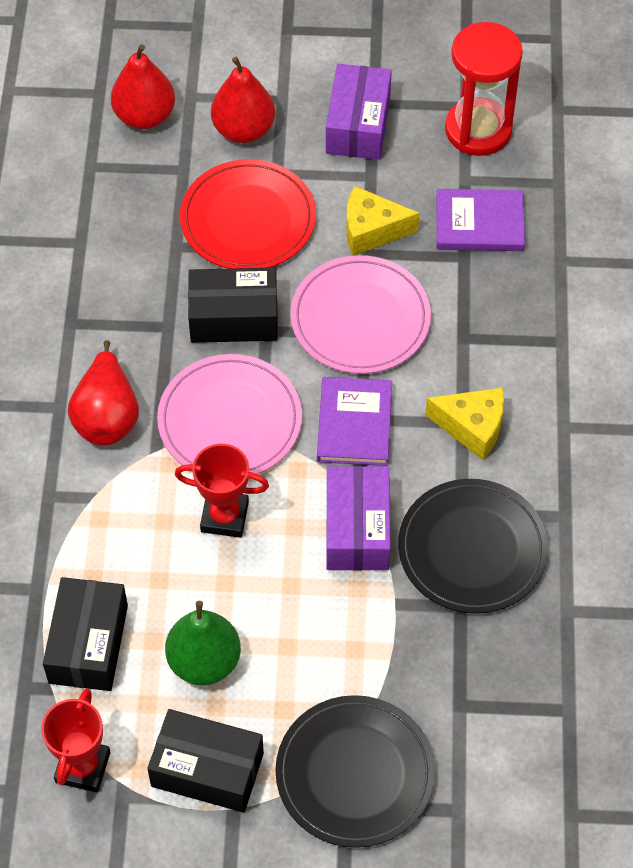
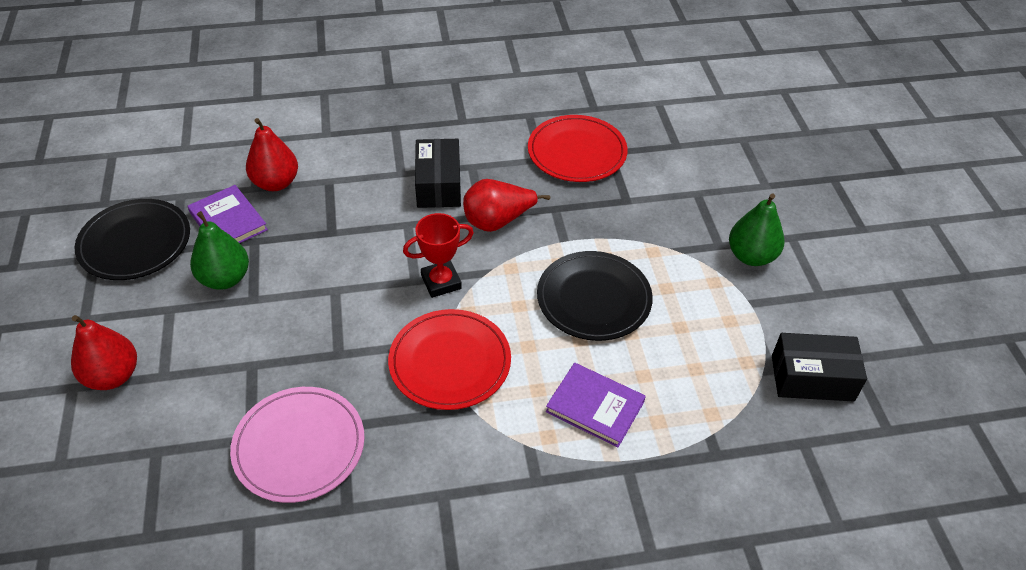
black box: 3 -> 2
green pear: 1 -> 2
pink plate: 2 -> 1
purple box: 2 -> 0
red hourglass: 1 -> 0
red plate: 1 -> 2
red trophy: 2 -> 1
yellow cheese: 2 -> 0

